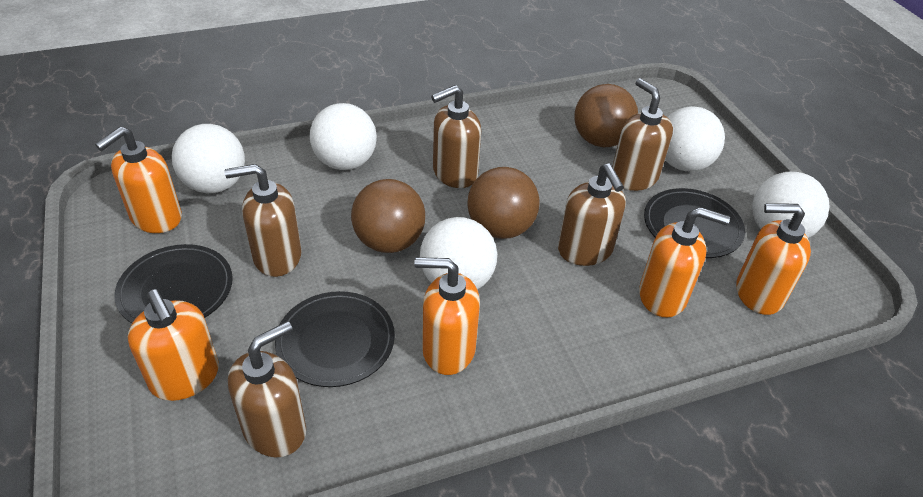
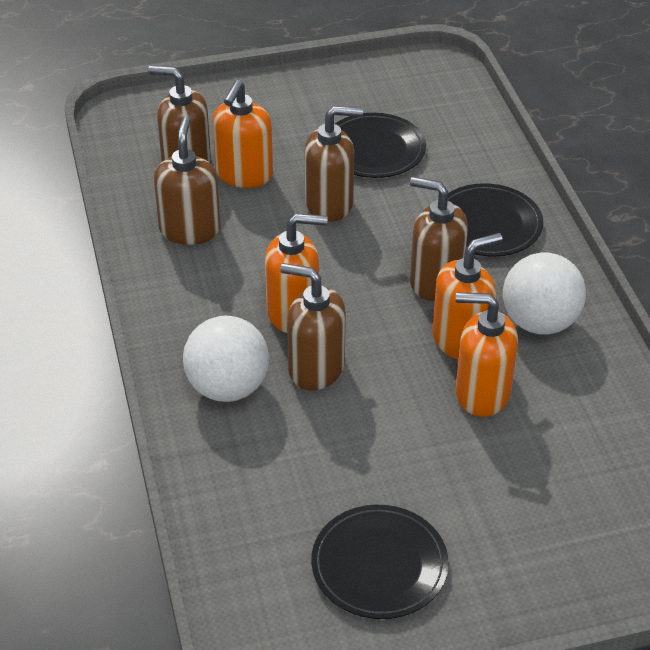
brown ball: 3 -> 0
orange soap dispenser: 5 -> 4
white ball: 5 -> 2

